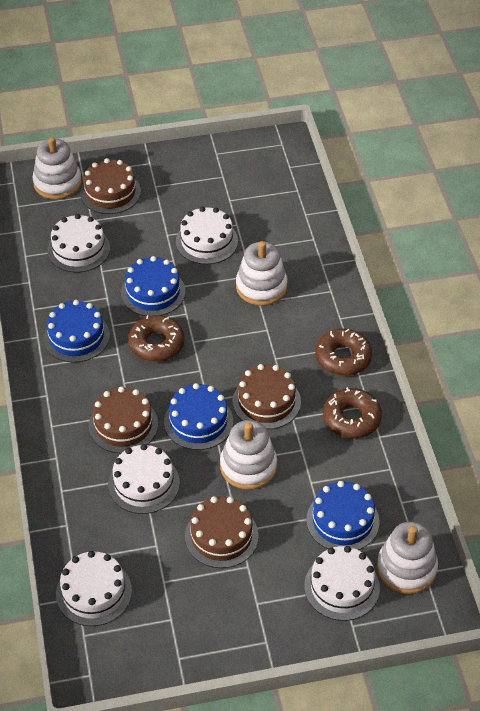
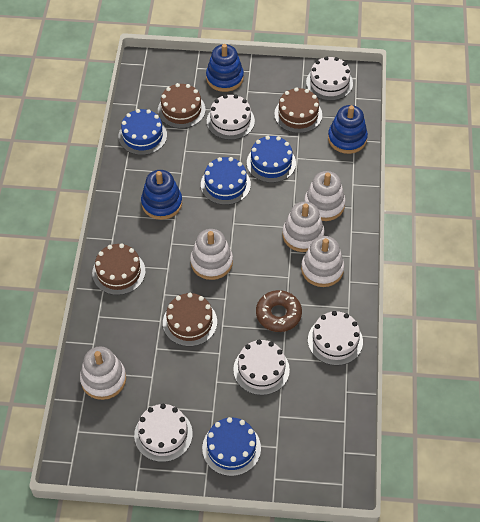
blue stacking toy: 0 -> 3
brown donut: 3 -> 1
white stacking toy: 4 -> 5

